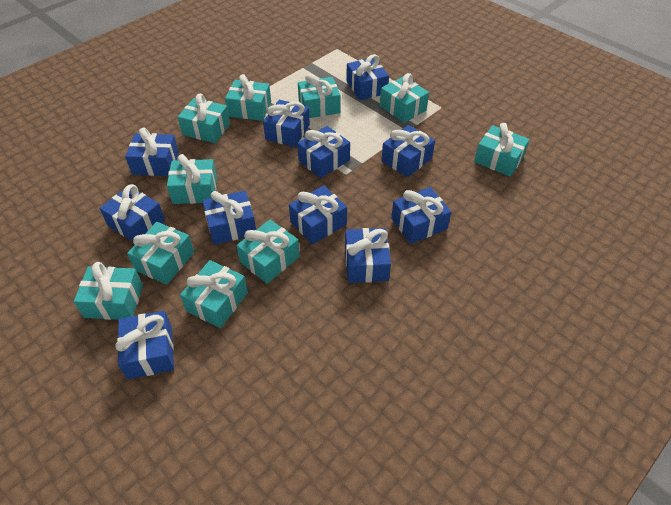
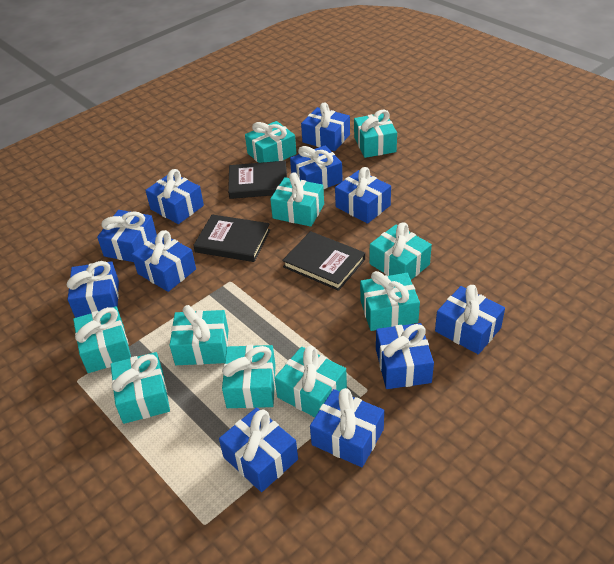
black book: 0 -> 3

